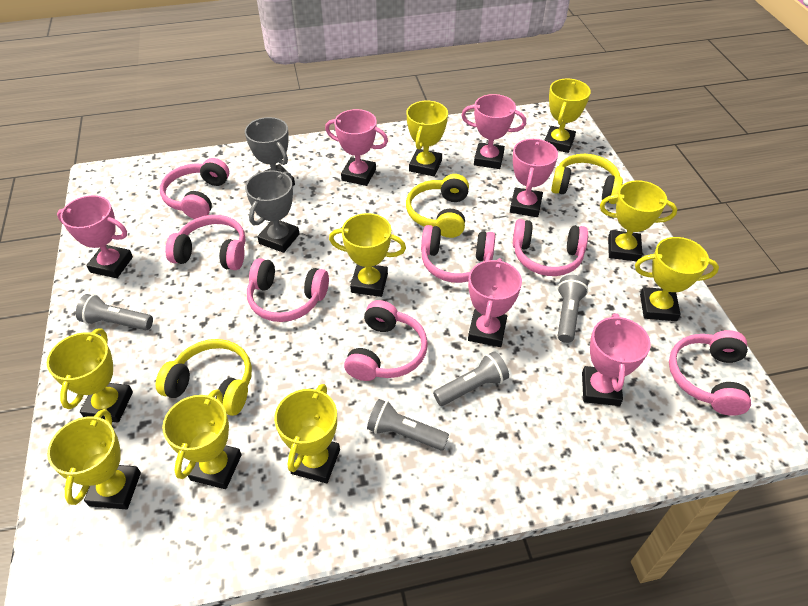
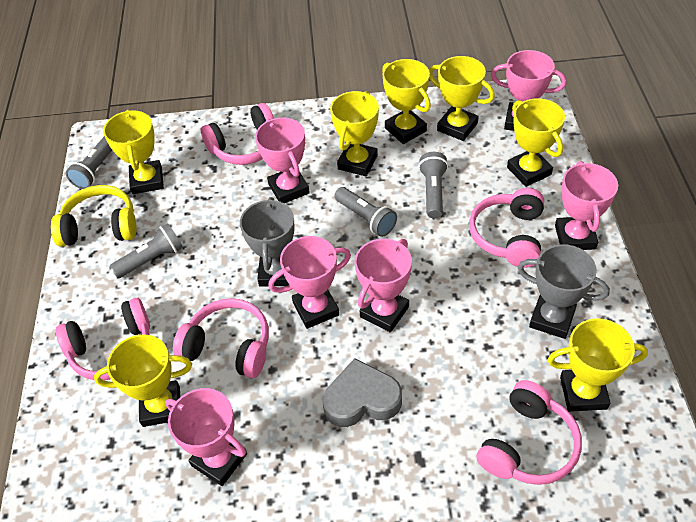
grey heart: 0 -> 1
pink headphones: 7 -> 5
yellow headphones: 3 -> 1
yellow trophy: 9 -> 7

